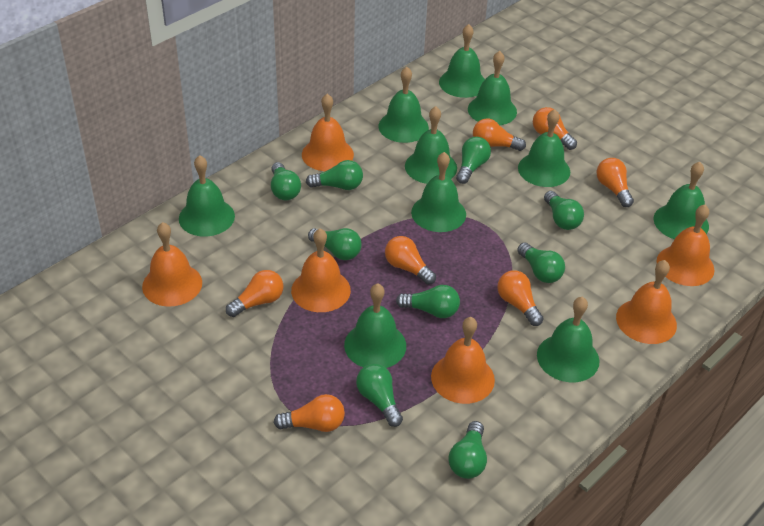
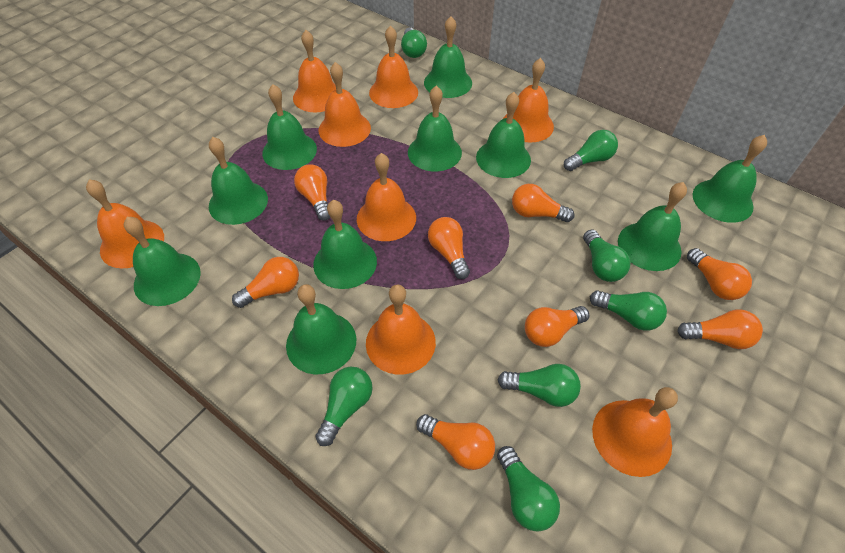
green light bulb: 9 -> 7
orange bell: 6 -> 8
orange light bulb: 7 -> 8

